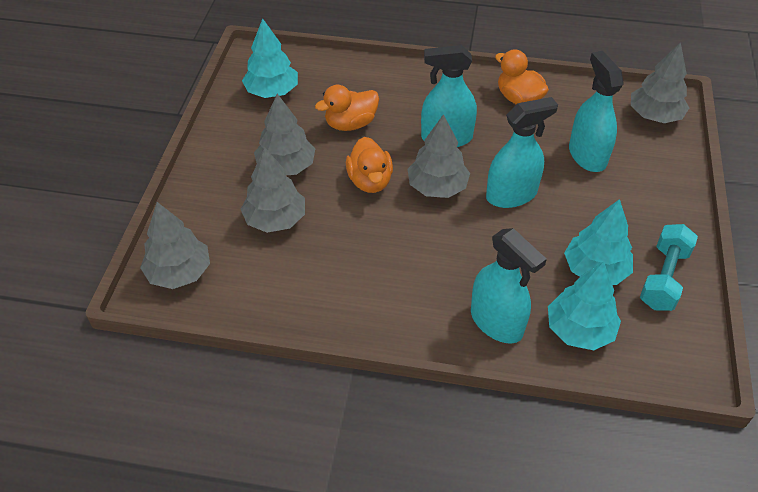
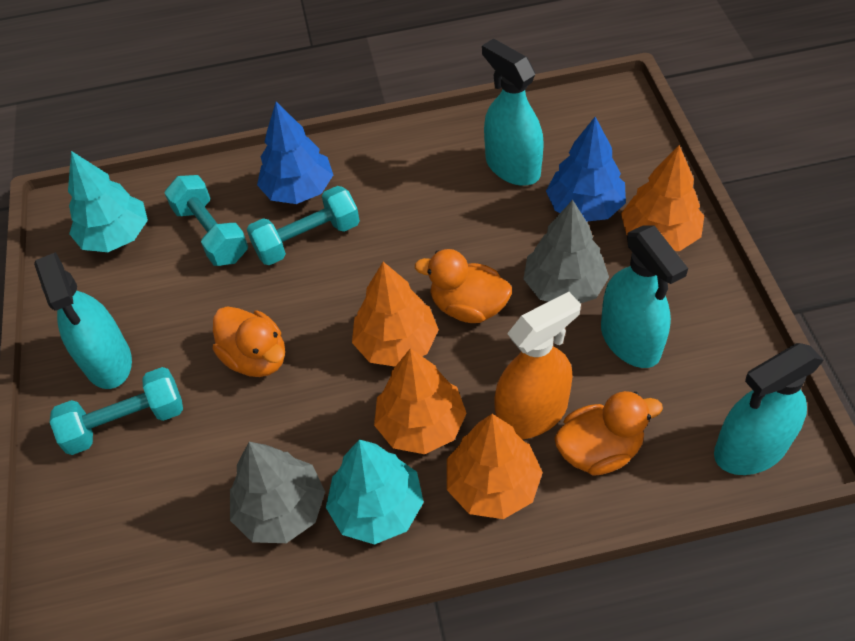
blue tree: 0 -> 2
grey tree: 5 -> 2
orange spray bottle: 0 -> 1
orange tree: 0 -> 4
turquoise dumbbell: 1 -> 3
turquoise tree: 3 -> 2

